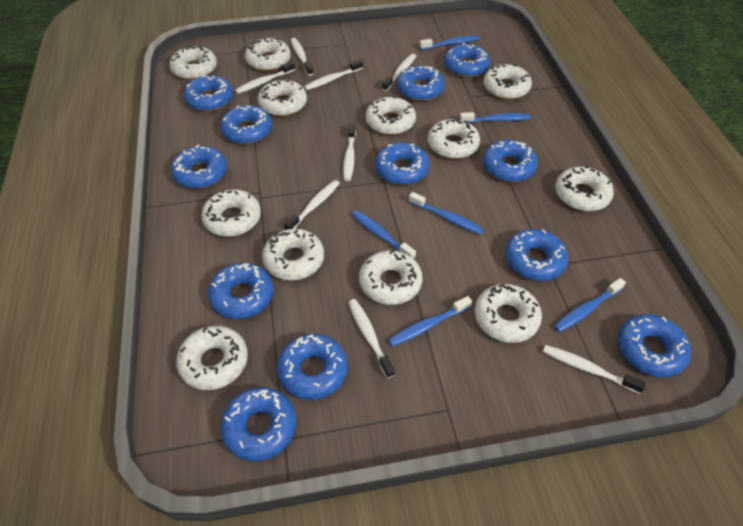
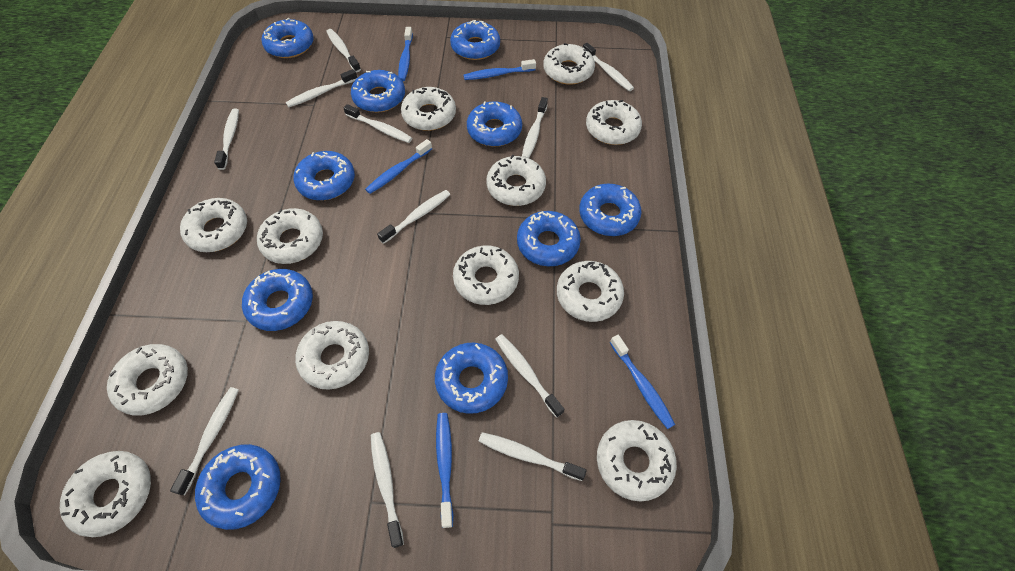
blue donut: 12 -> 10
blue toothbrush: 6 -> 5
white toothbrush: 8 -> 11

